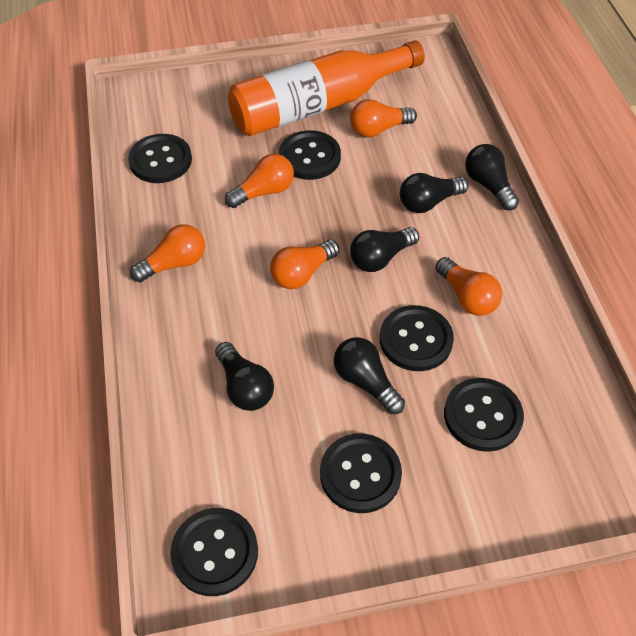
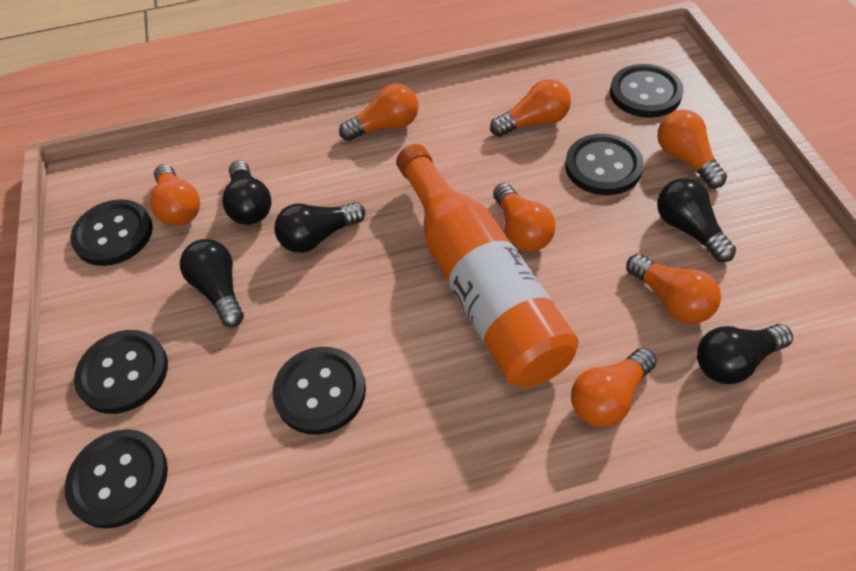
orange light bulb: 5 -> 7

